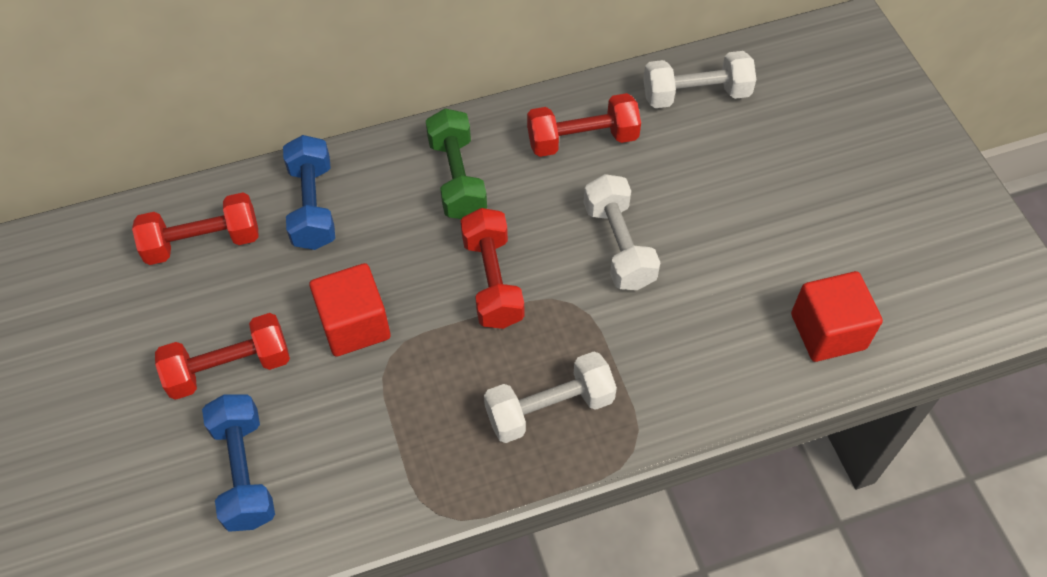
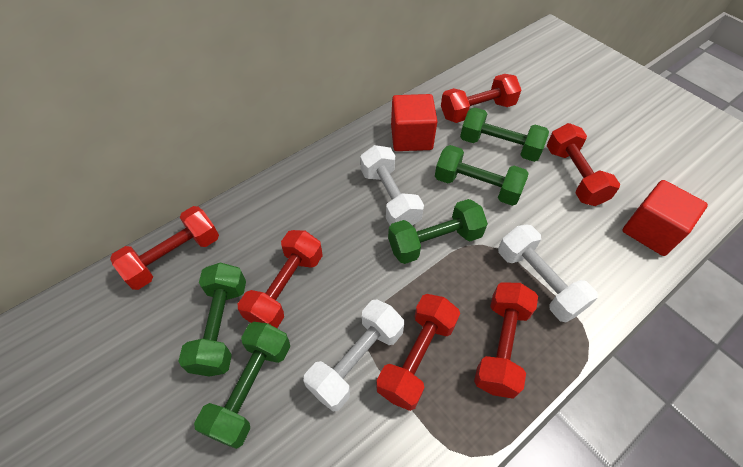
blue dumbbell: 2 -> 0
green dumbbell: 1 -> 5
red dumbbell: 4 -> 6

